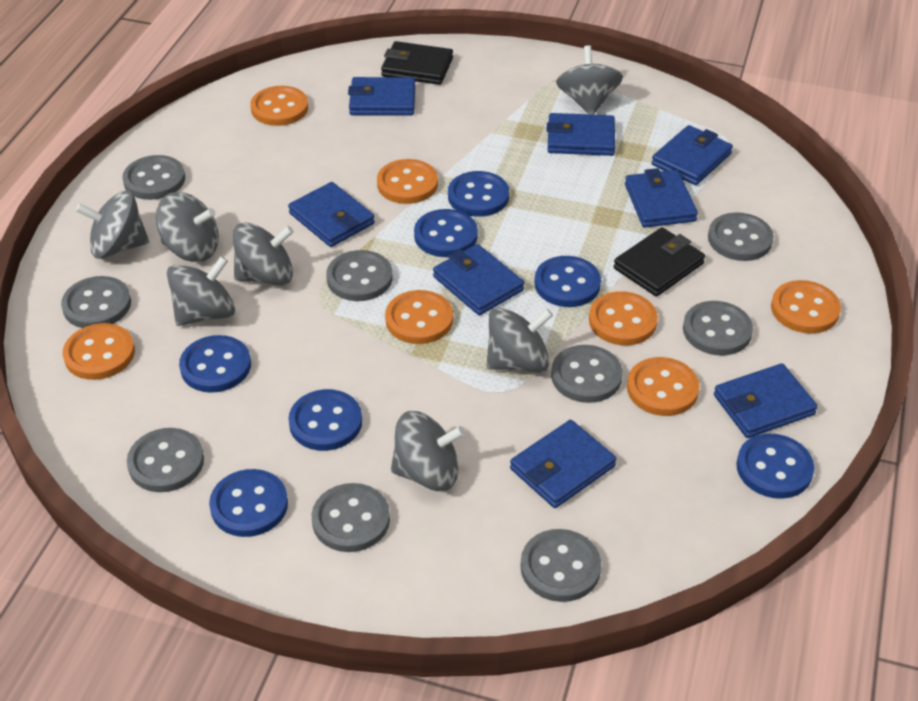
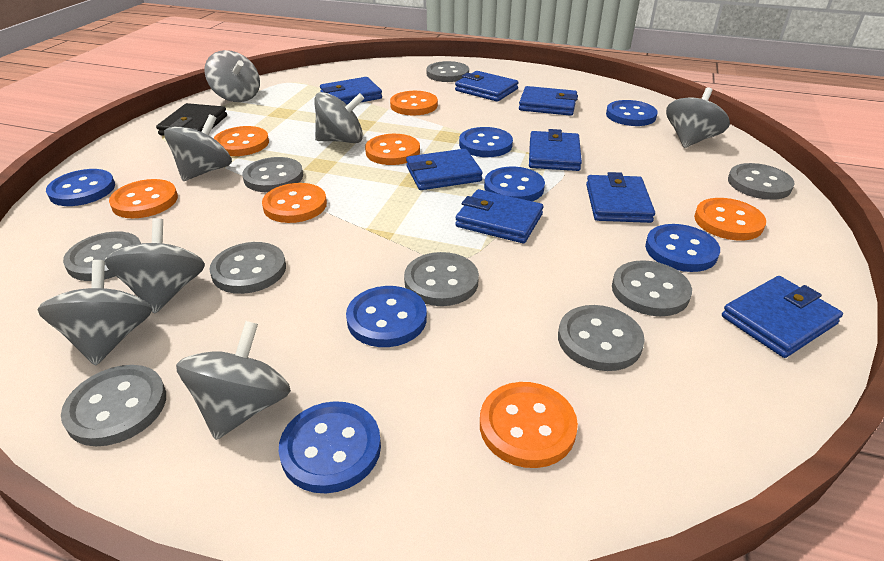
black wallet: 2 -> 1

